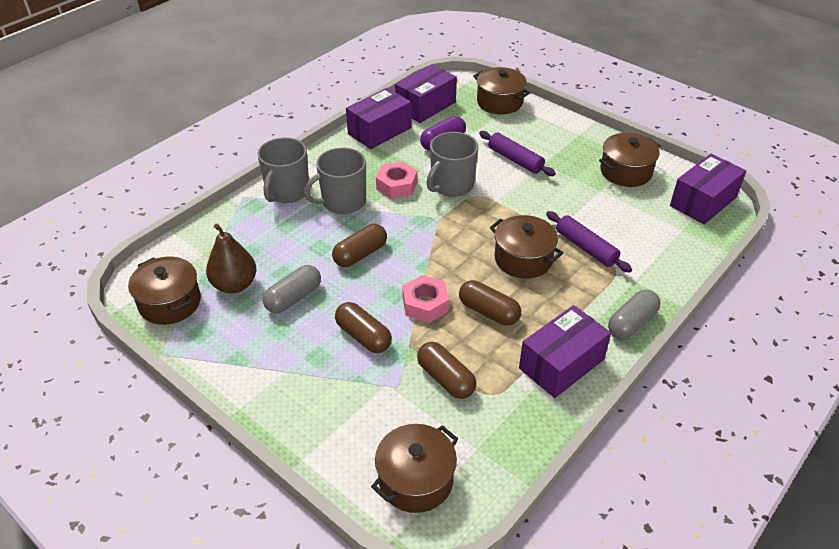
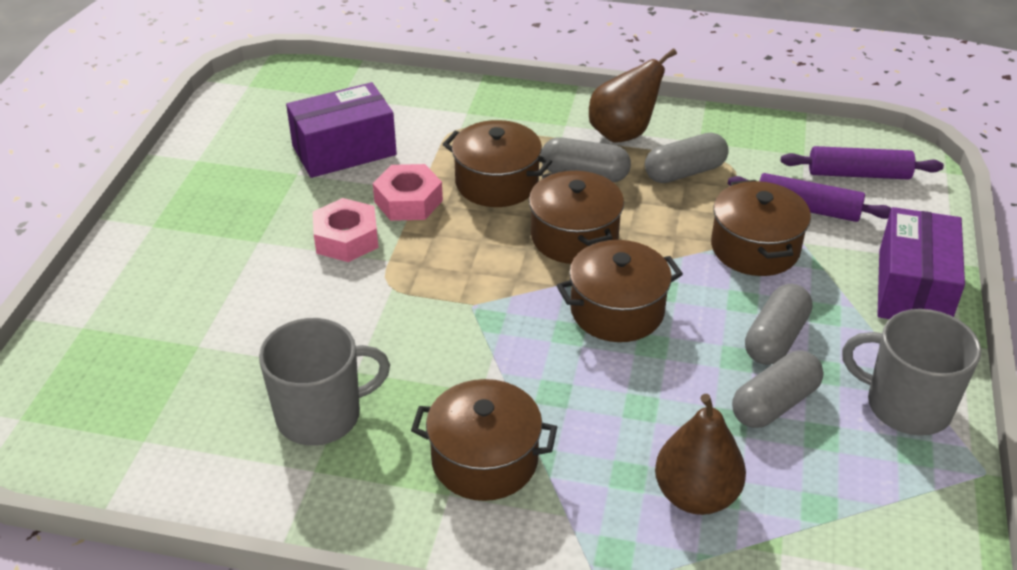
brown capsule: 4 -> 0
brown pear: 1 -> 2
grey capsule: 2 -> 4
grey mug: 3 -> 2
purple box: 4 -> 2
purple capsule: 1 -> 0

